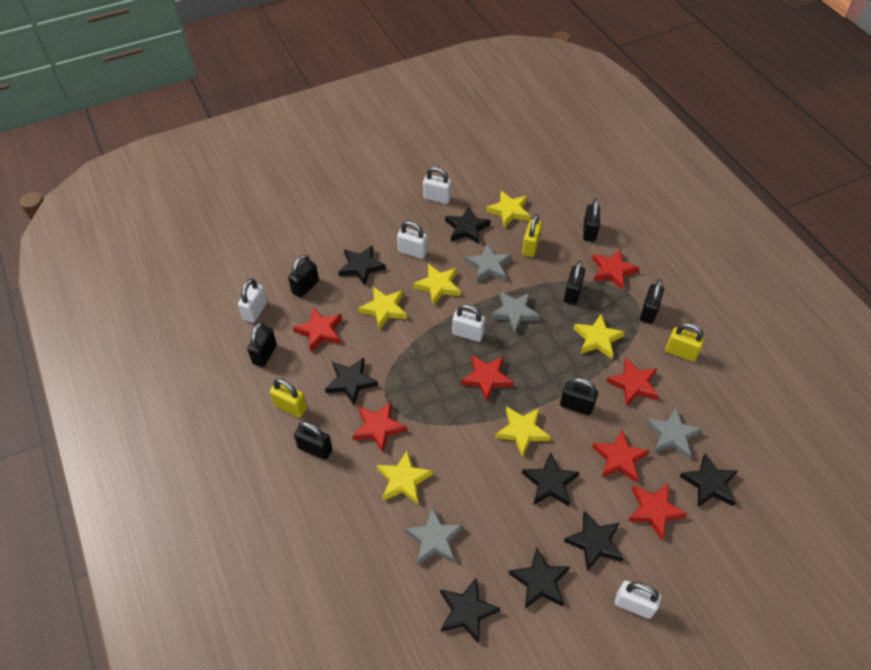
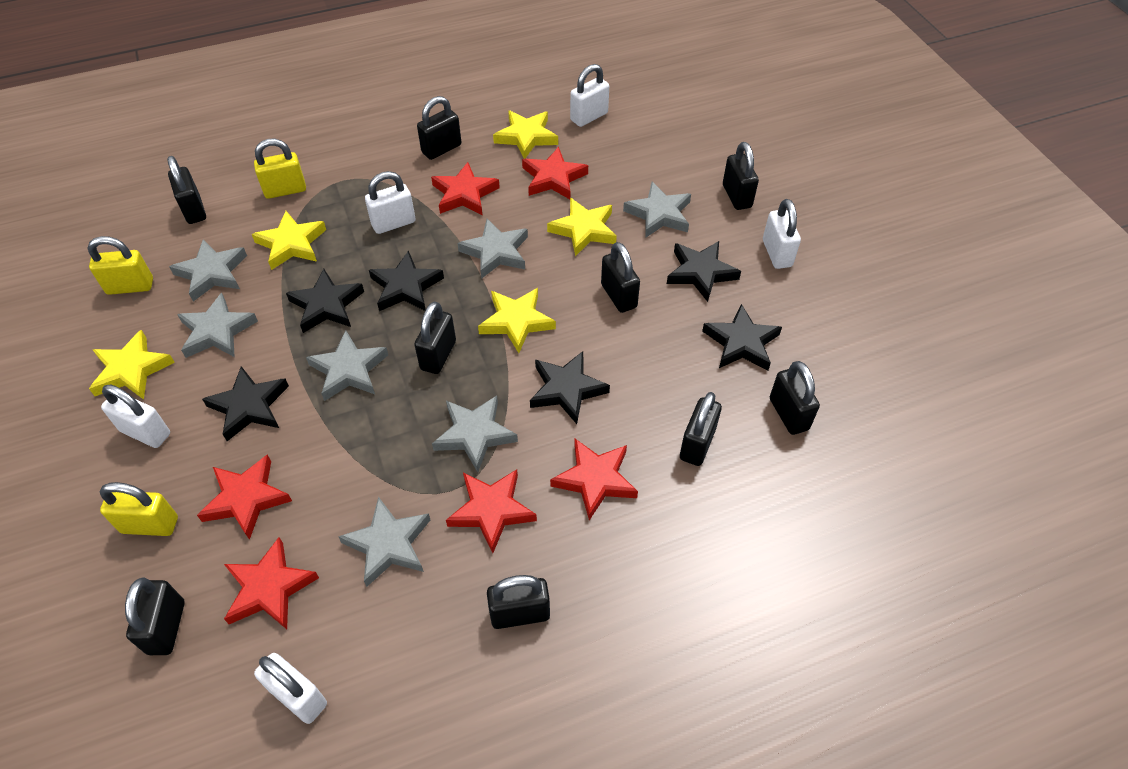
black padlock: 7 -> 9
black star: 8 -> 6
grey star: 4 -> 7
red star: 7 -> 6
yellow star: 6 -> 5

